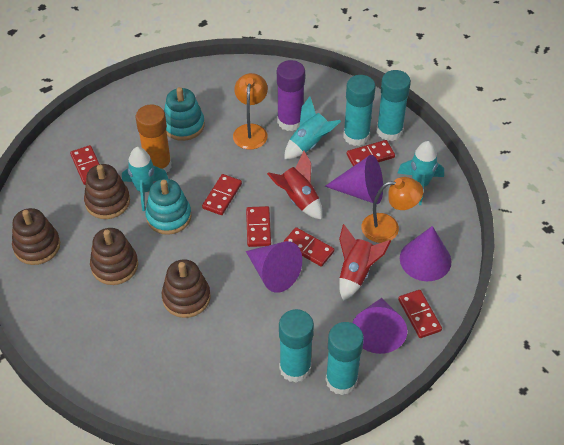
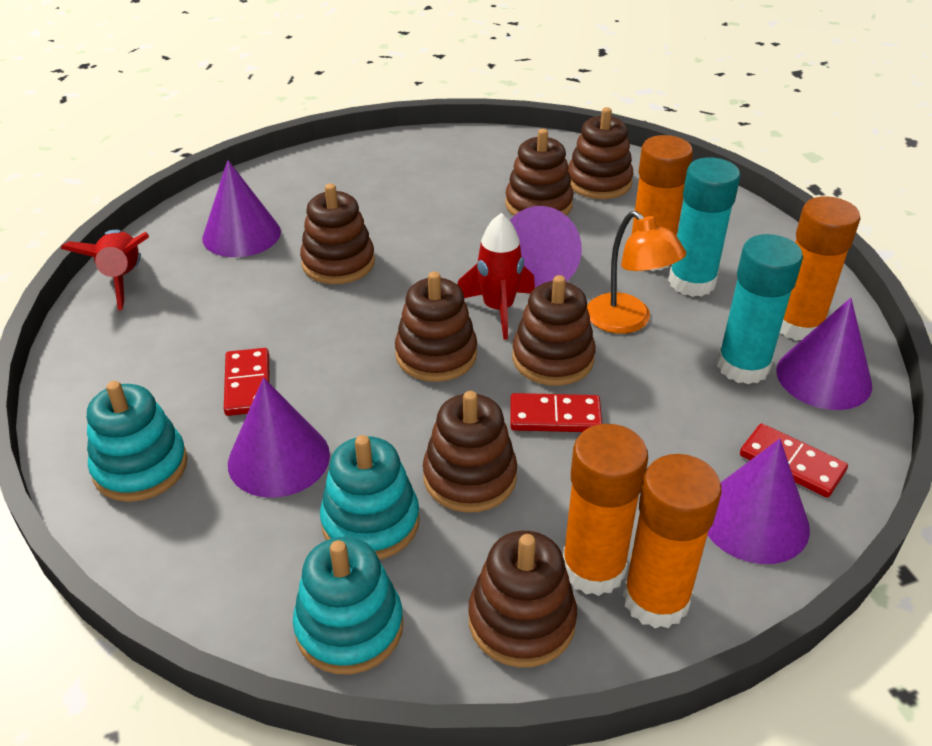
brown stacking toy: 4 -> 7
orange glue stick: 1 -> 4
orange lamp: 2 -> 1
purple cone: 4 -> 5
purple glue stick: 1 -> 0
red domino: 6 -> 3
turquoise glue stick: 4 -> 2
turquoise rocket: 3 -> 0
turquoise stacking toy: 2 -> 3

